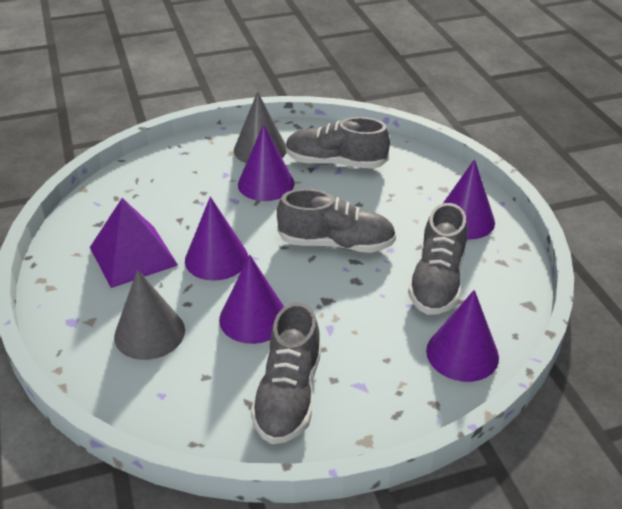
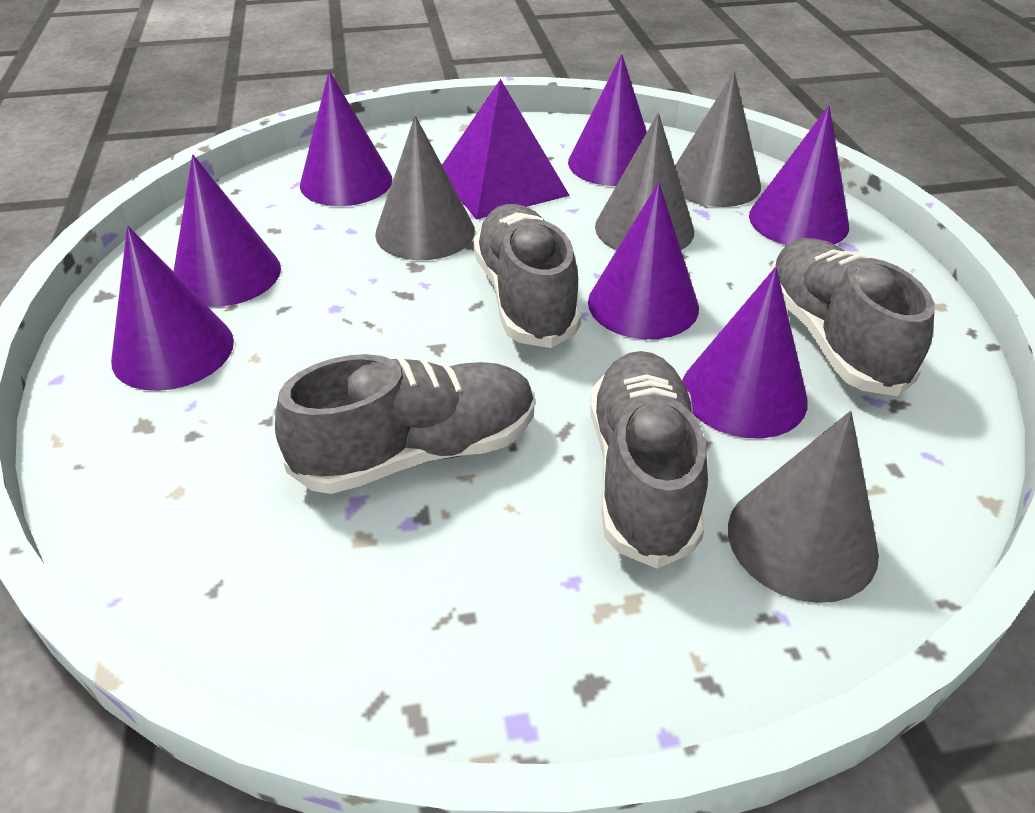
grey cone: 2 -> 4
purple cone: 5 -> 7

